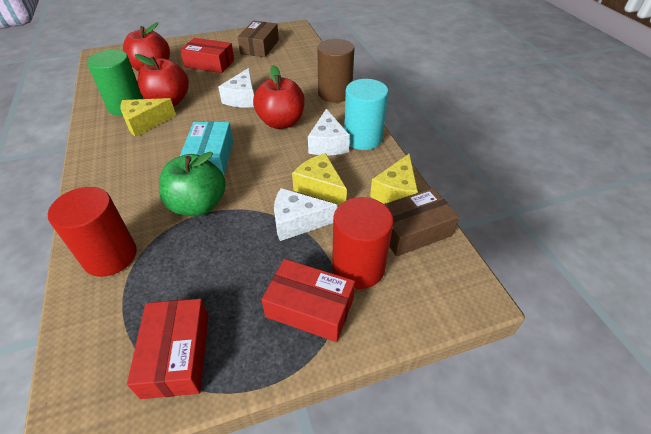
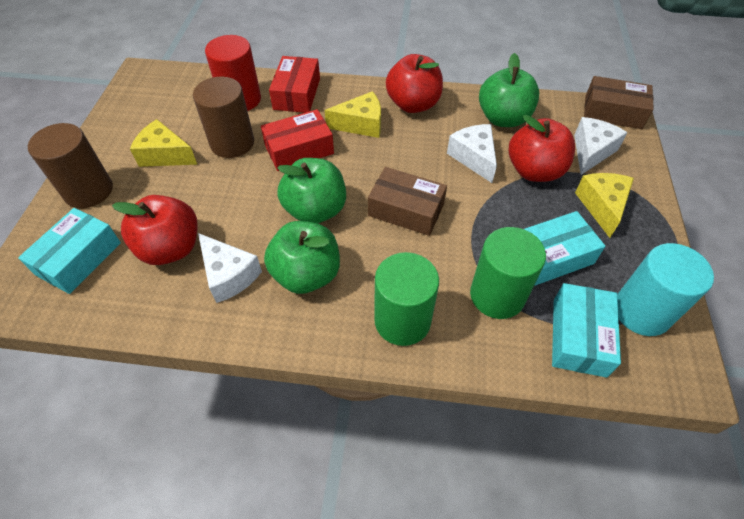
brown cylinder: 1 -> 2
green apple: 1 -> 3
green cylinder: 1 -> 2
red box: 3 -> 2
red cylinder: 2 -> 1
turquoise box: 1 -> 3

